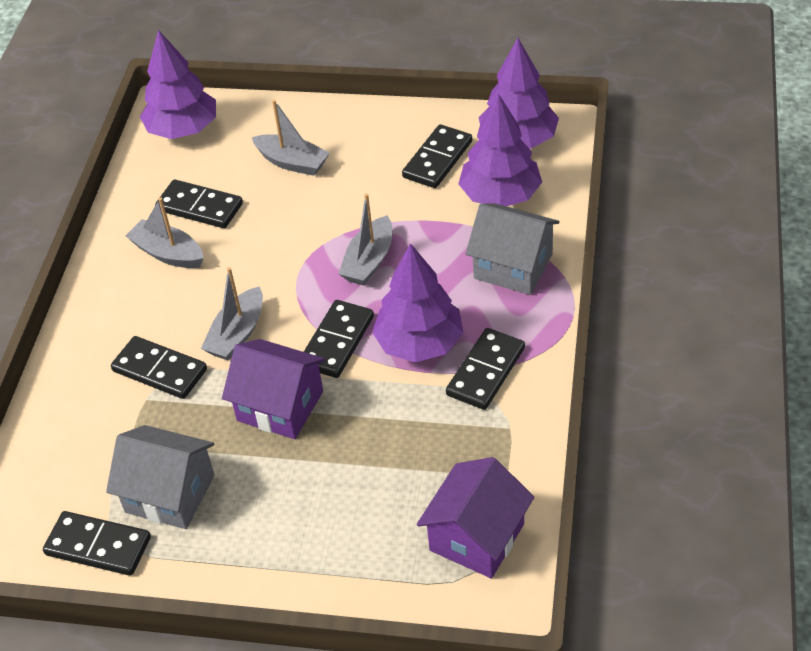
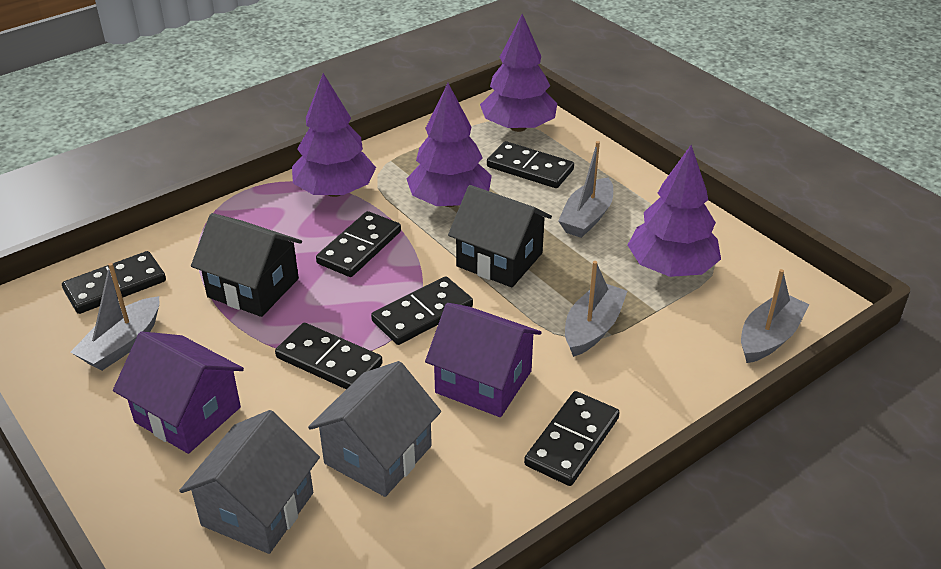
black house: 0 -> 2

